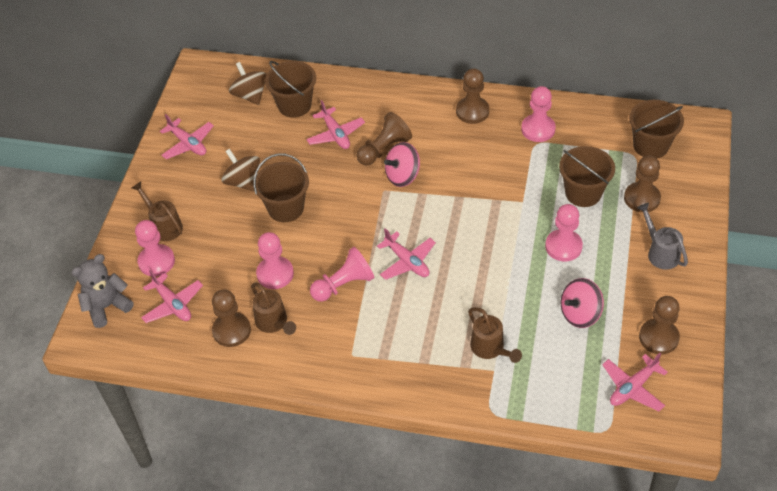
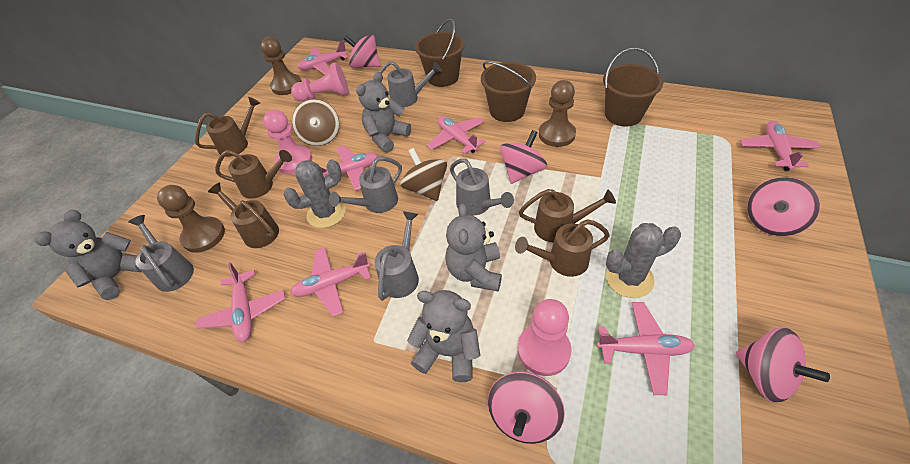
brown bucket: 4 -> 3
brown pawn: 5 -> 3
brown watering can: 3 -> 5
grey cactus: 0 -> 2
grey teddy bear: 1 -> 4
grey watering can: 1 -> 5
pink pawn: 5 -> 3
pink plane: 5 -> 7
pink spinning top: 2 -> 5

